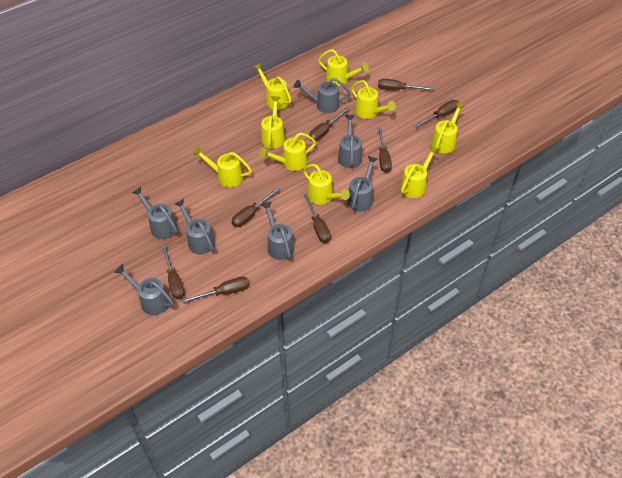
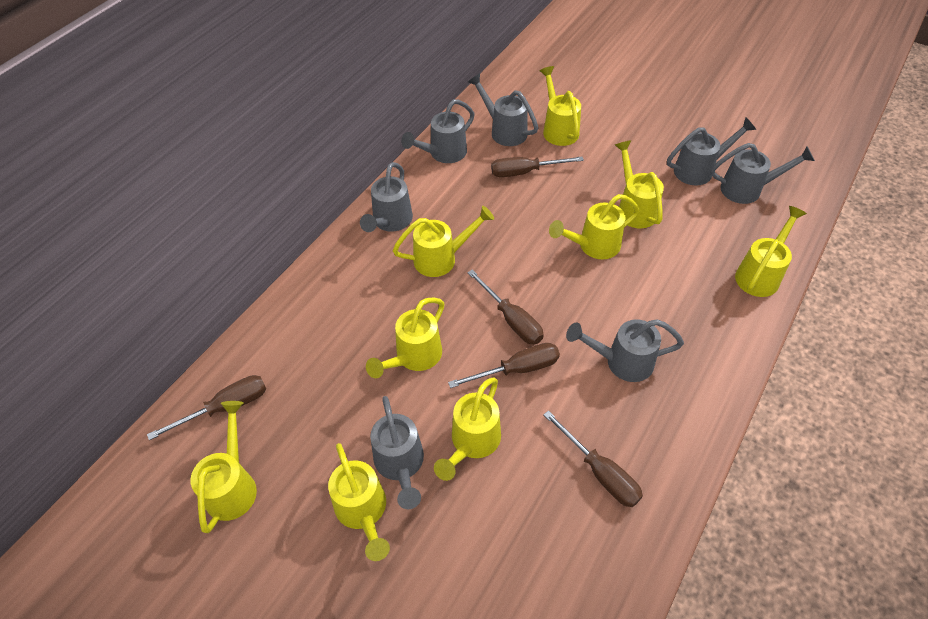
brown screwdriver: 8 -> 5

